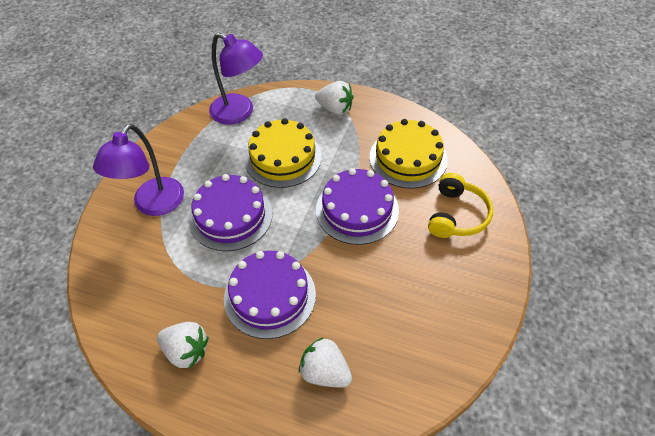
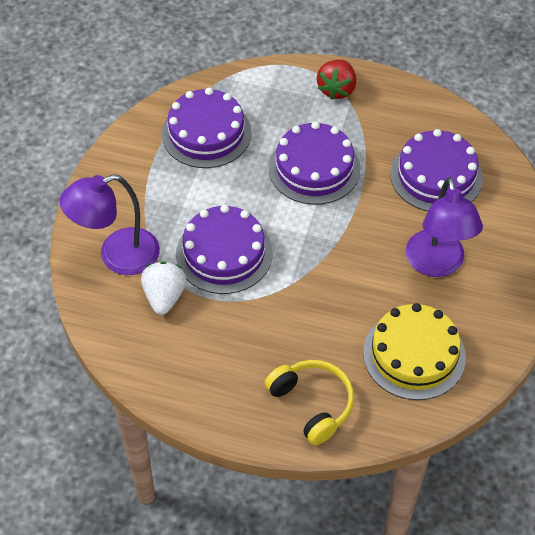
purple cake: 3 -> 4
red strawberry: 0 -> 1
white strawberry: 3 -> 1
yellow cake: 2 -> 1

